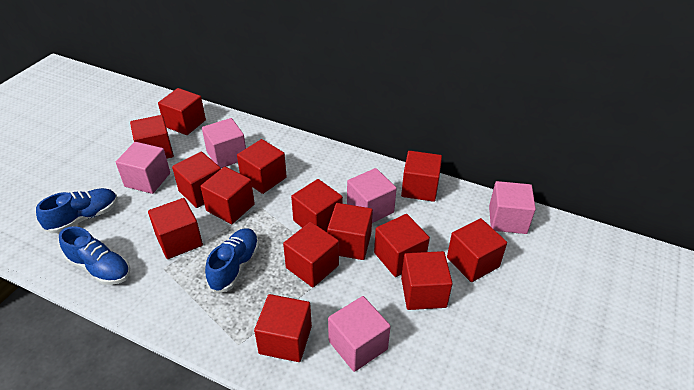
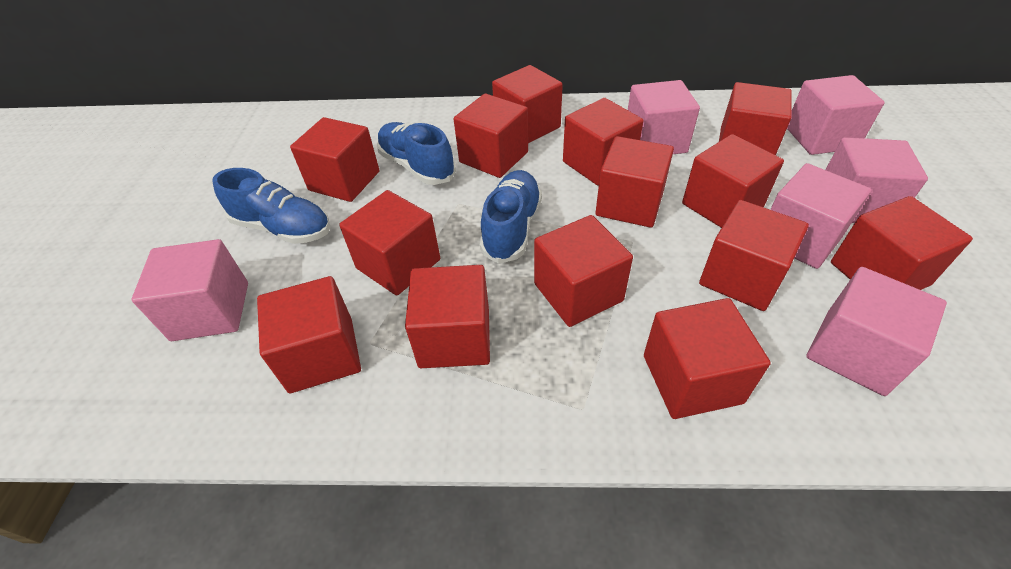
pink cube: 5 -> 6

